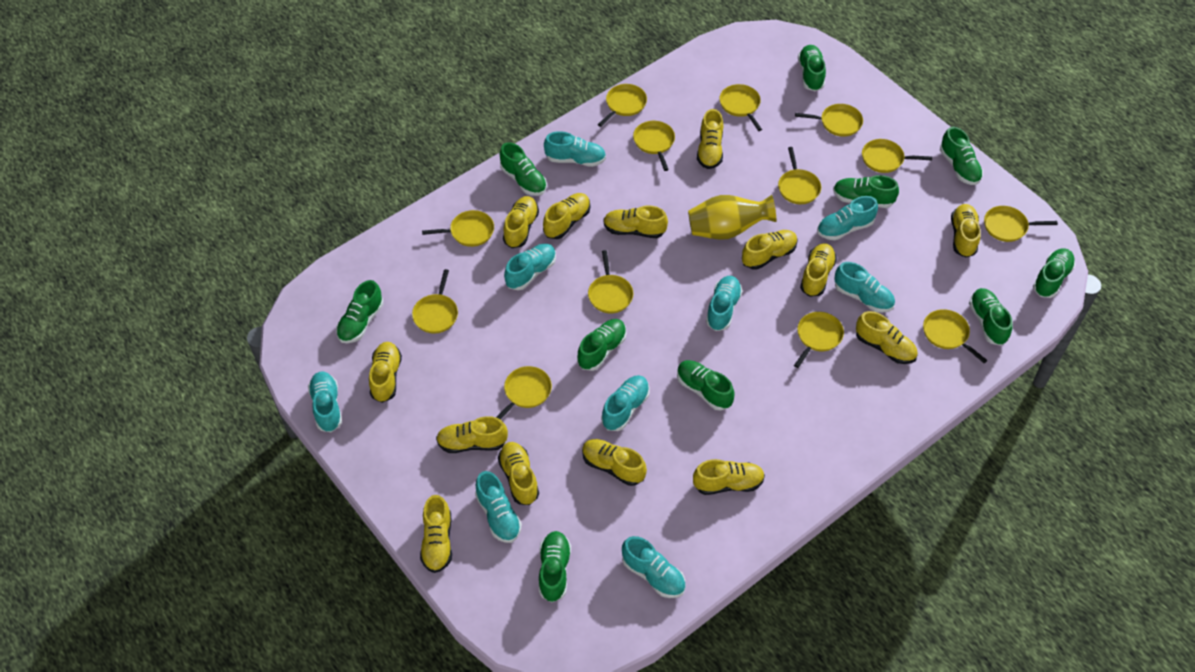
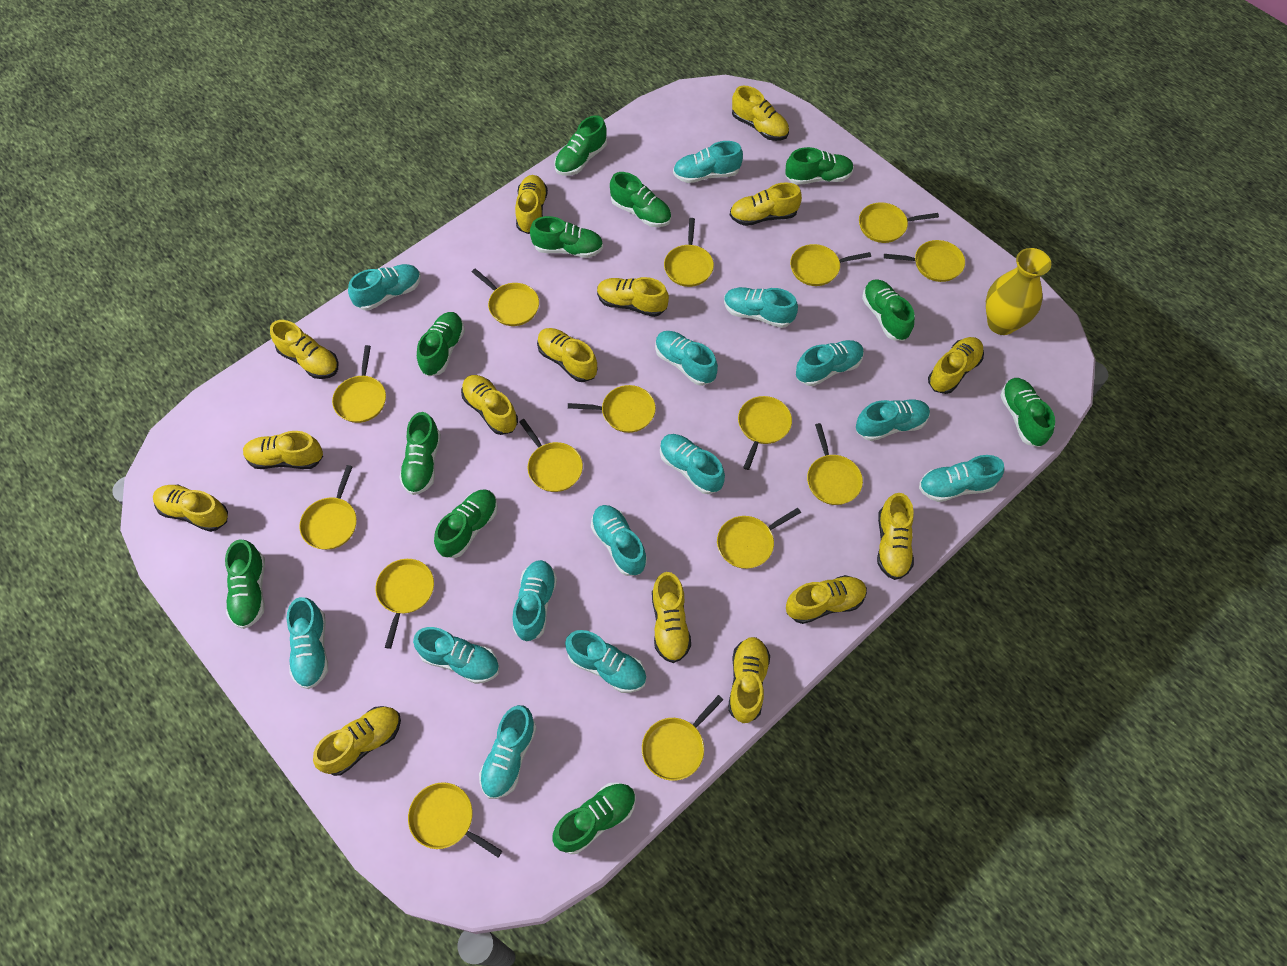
green shoe: 10 -> 11
turquoise shoe: 9 -> 14
yellow pan: 13 -> 15
yellow shoe: 14 -> 15

